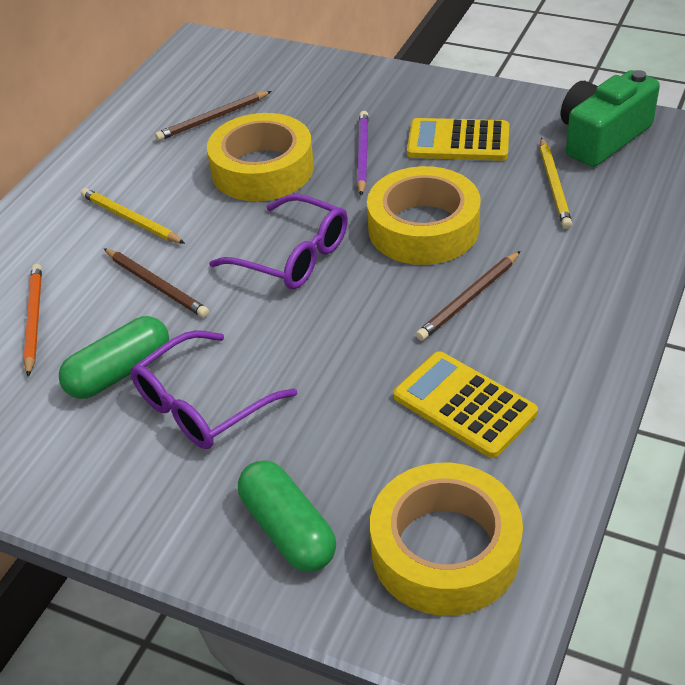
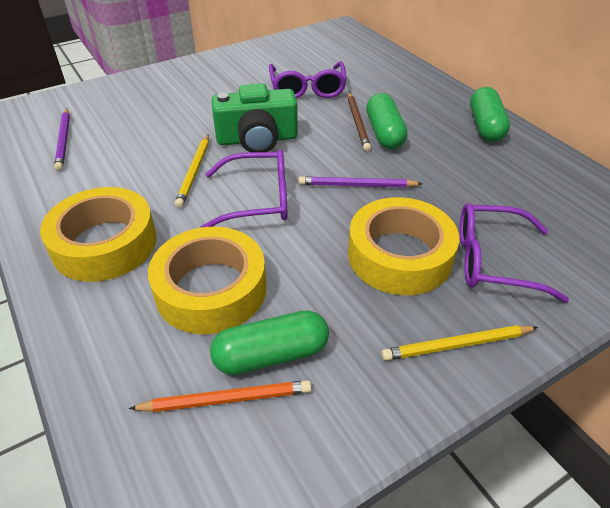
brown pencil: 3 -> 1
green capsule: 2 -> 3
purple glasses: 2 -> 3
purple pencil: 1 -> 2
yellow calculator: 2 -> 0

